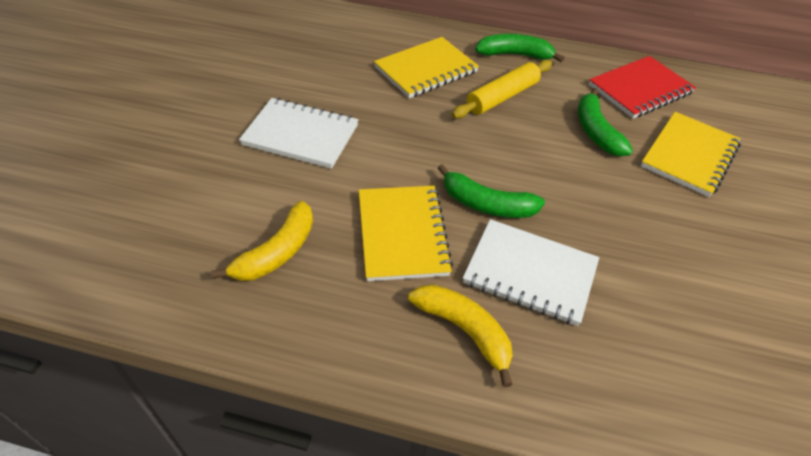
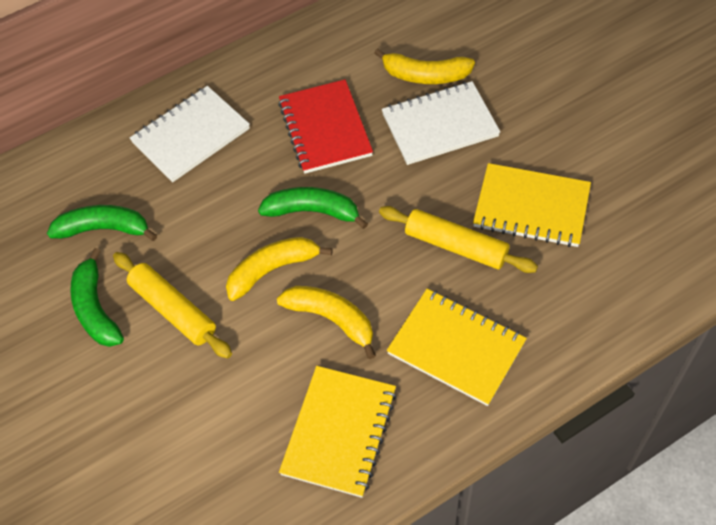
yellow banana: 2 -> 3
yellow rolling pin: 1 -> 2

